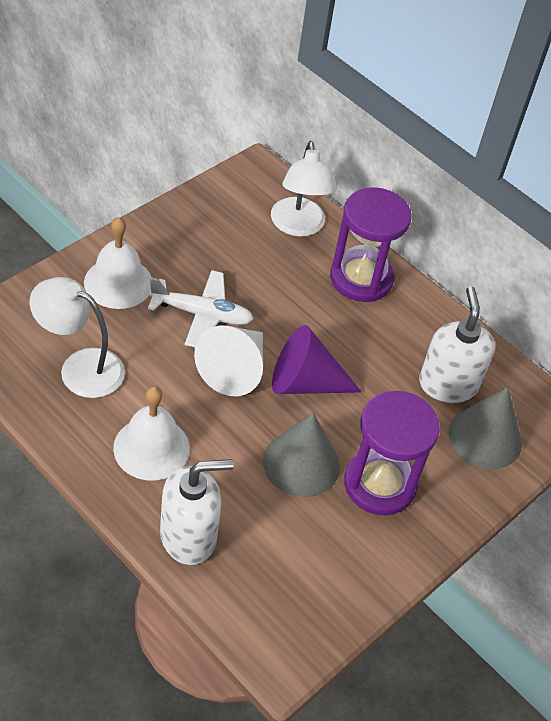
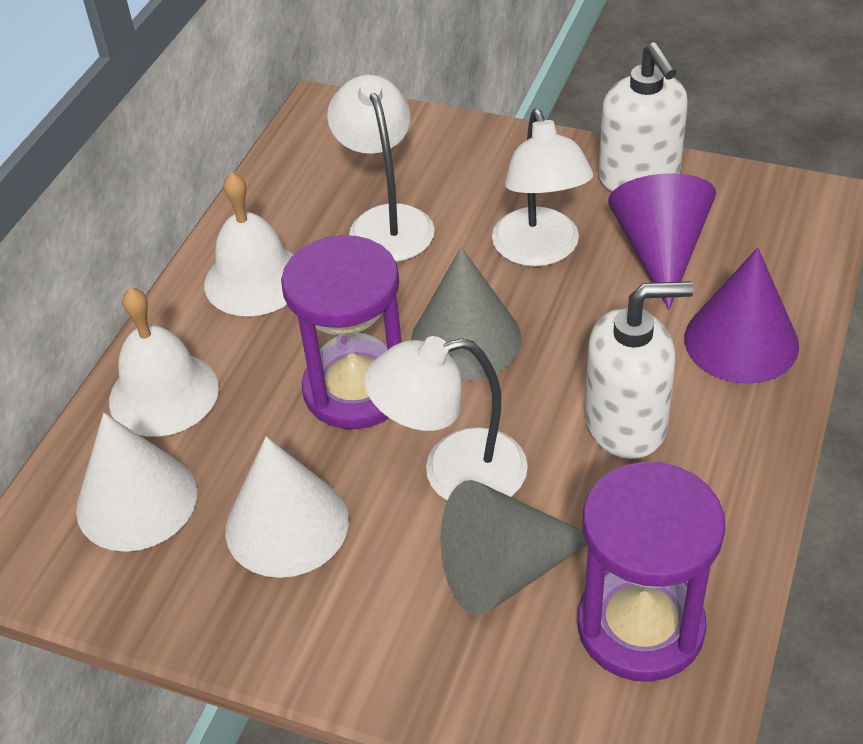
purple cone: 1 -> 2
white cone: 1 -> 2
white lamp: 2 -> 3
white plane: 1 -> 0

